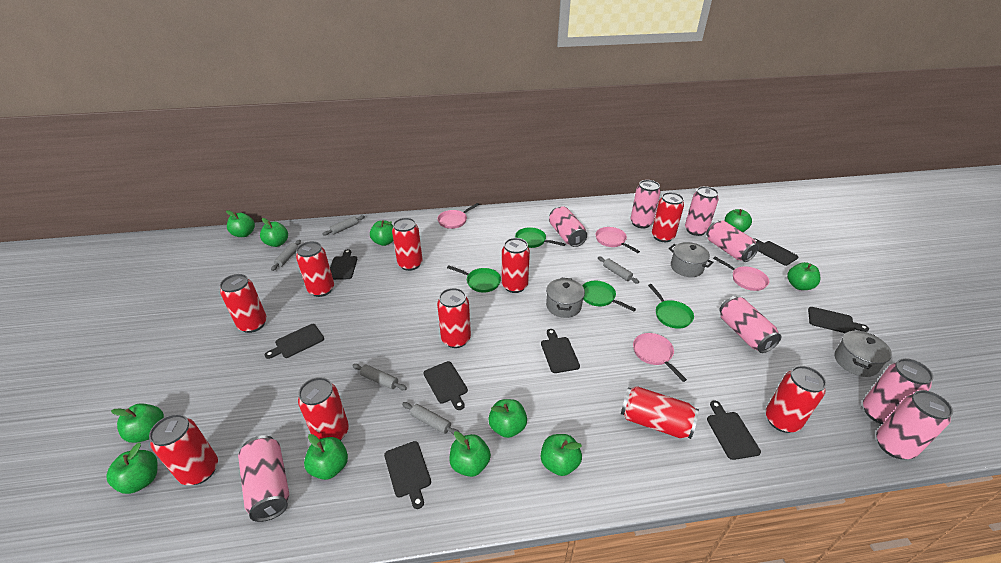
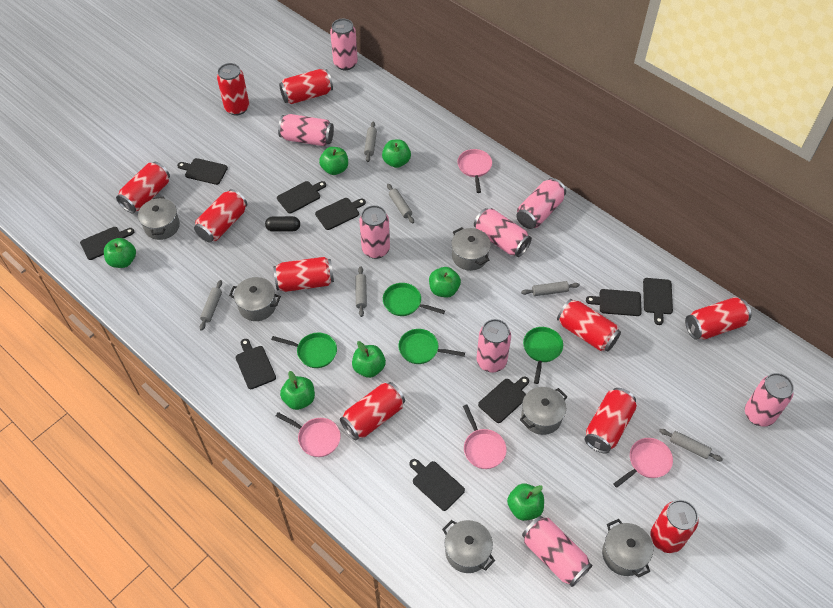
black capsule: 0 -> 1
black cutting board: 8 -> 9
green apple: 11 -> 7
grey pot: 3 -> 6
grey rolling pin: 5 -> 6

